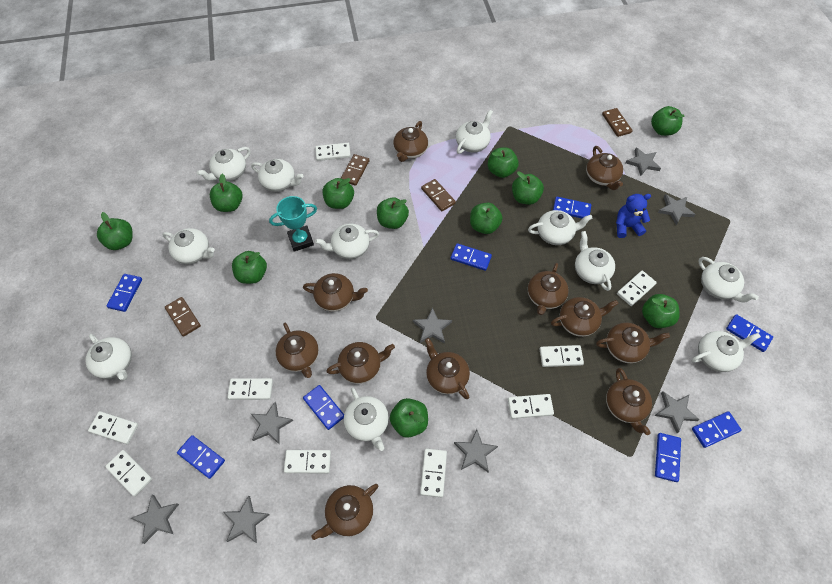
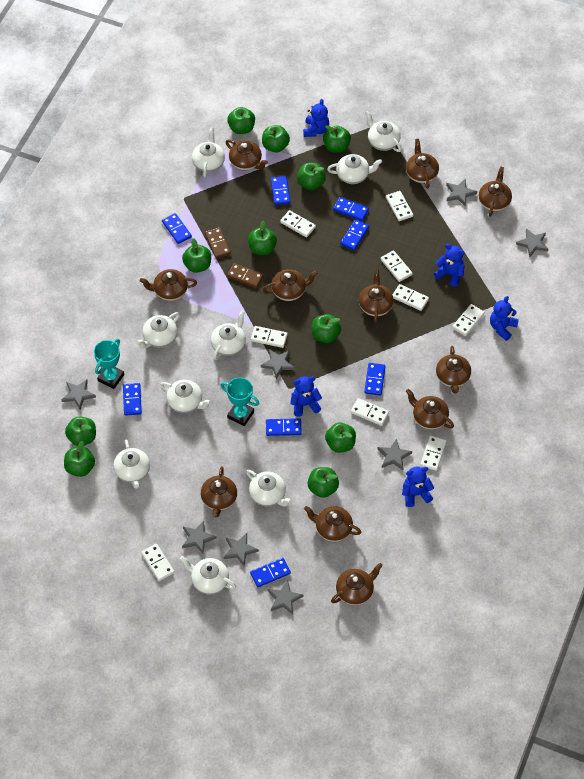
blue teddy bear: 1 -> 5
brown domino: 4 -> 2
turquoise trophy: 1 -> 2
white teapot: 11 -> 9

